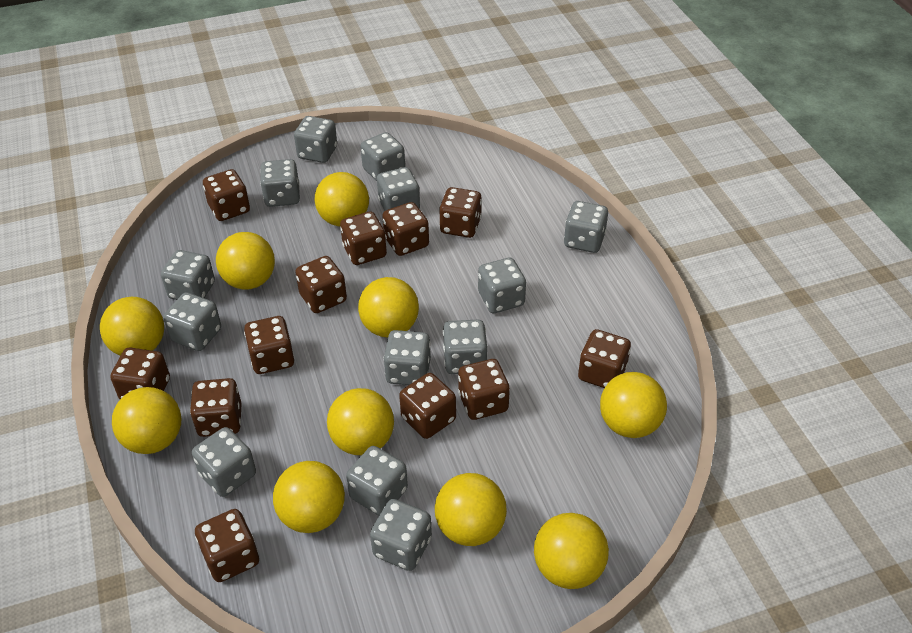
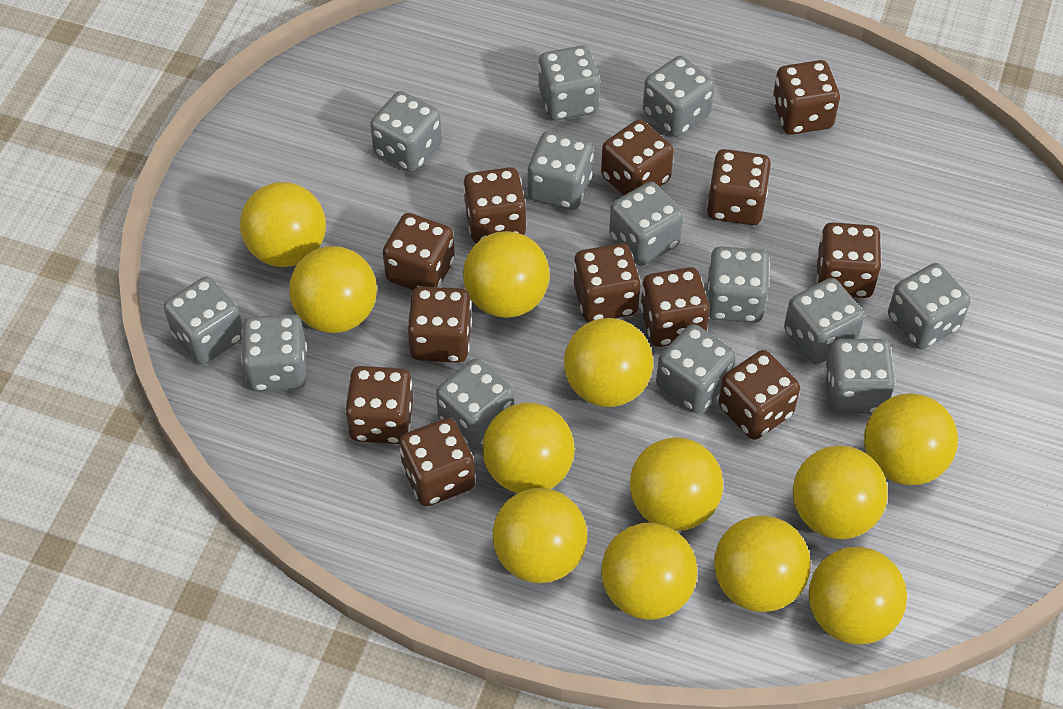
yellow ball: 10 -> 12

